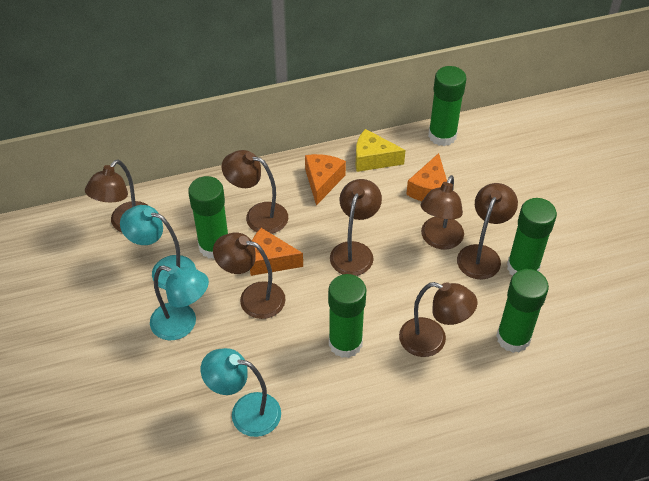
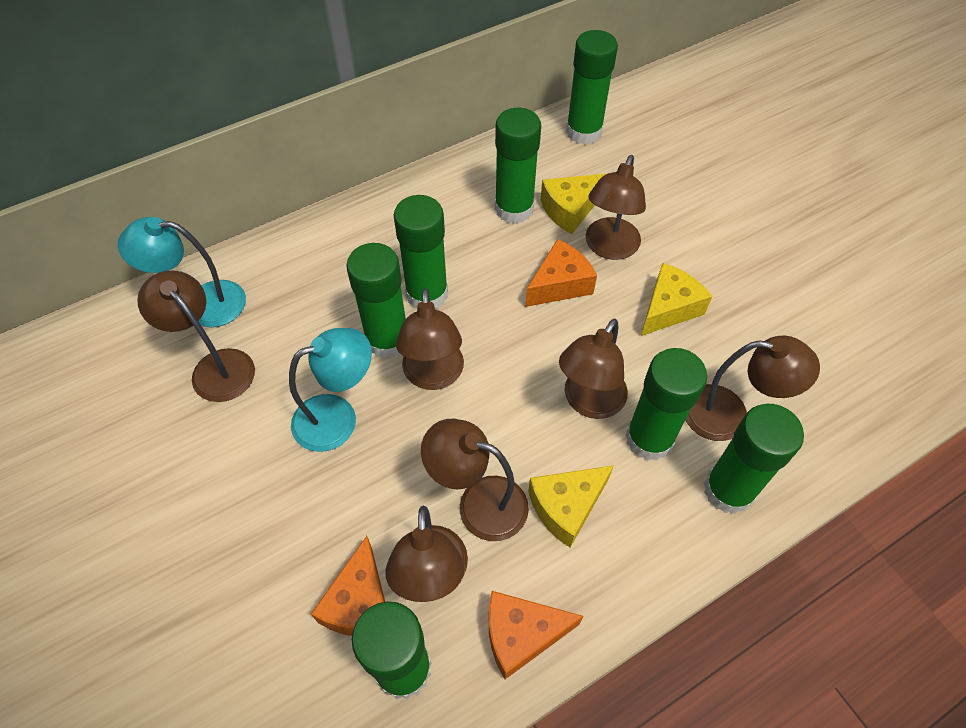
green glue stick: 5 -> 7
turquoise lamp: 3 -> 2
yellow cheese: 1 -> 3

